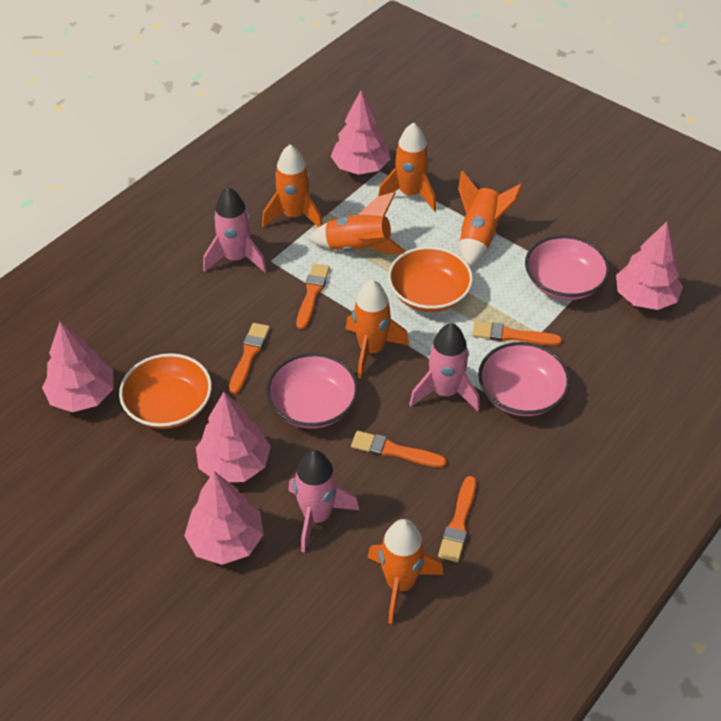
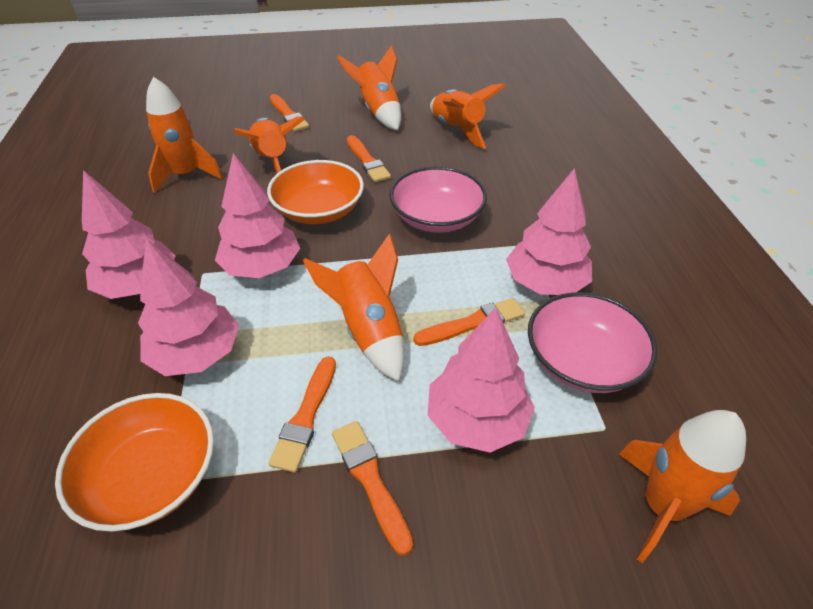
pink bowl: 3 -> 2
pink rocket: 3 -> 0

